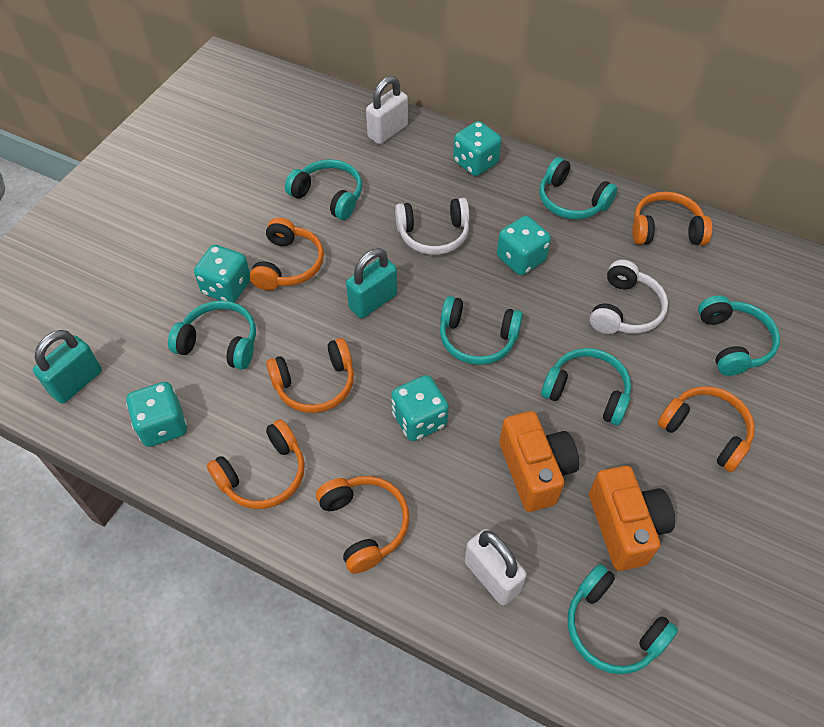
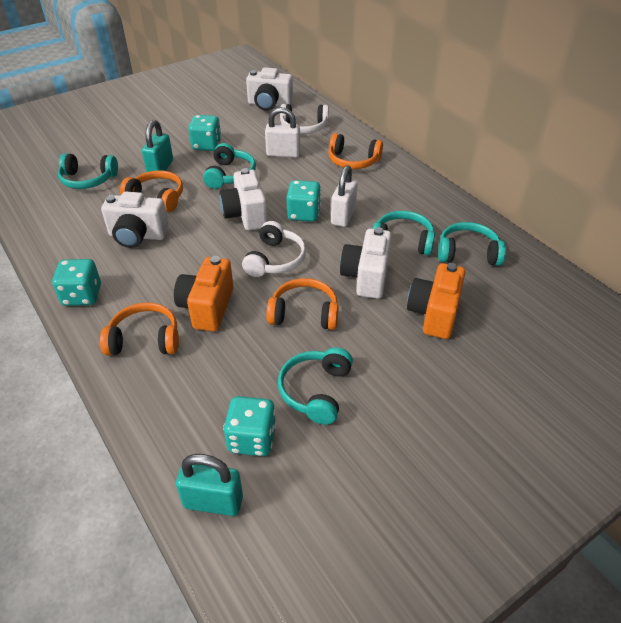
orange headphones: 6 -> 4
turquoise dice: 5 -> 4
turquoise headphones: 7 -> 5
white camera: 0 -> 4

